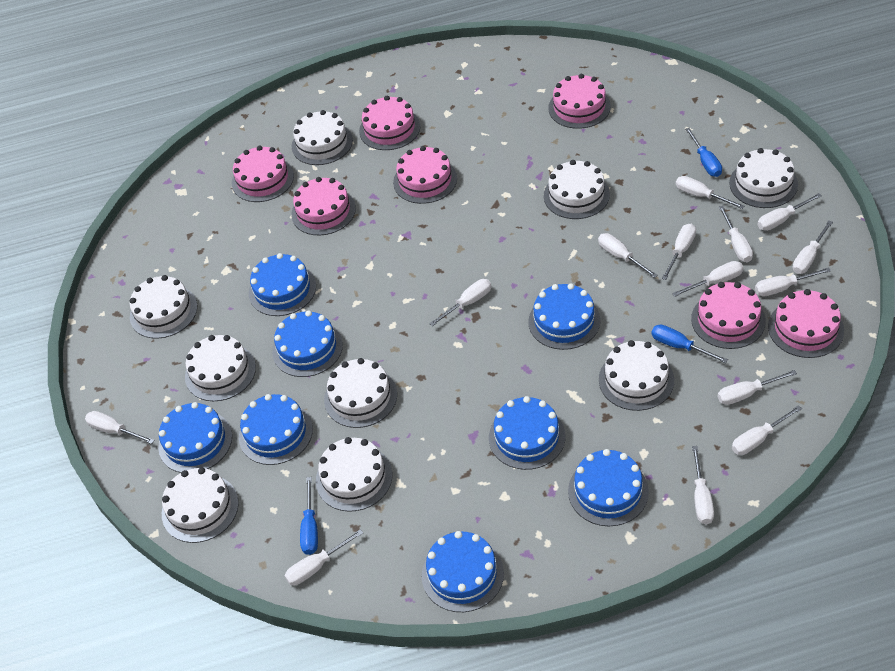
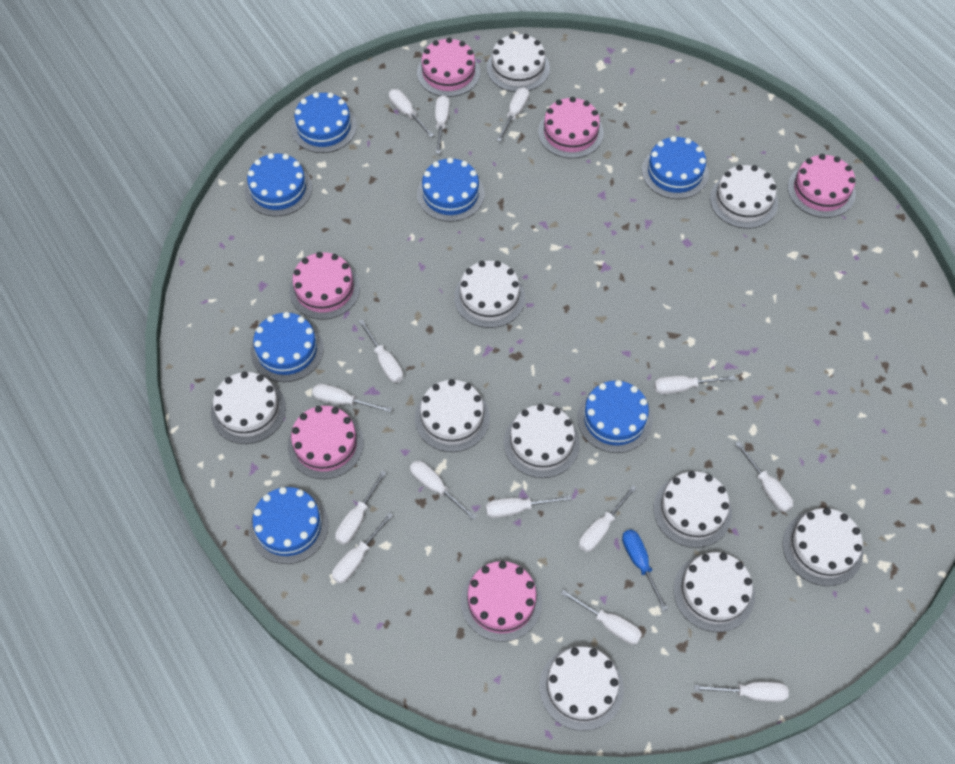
blue cake: 8 -> 7
blue screwdriver: 3 -> 1
pink cake: 7 -> 6
white cake: 9 -> 10

